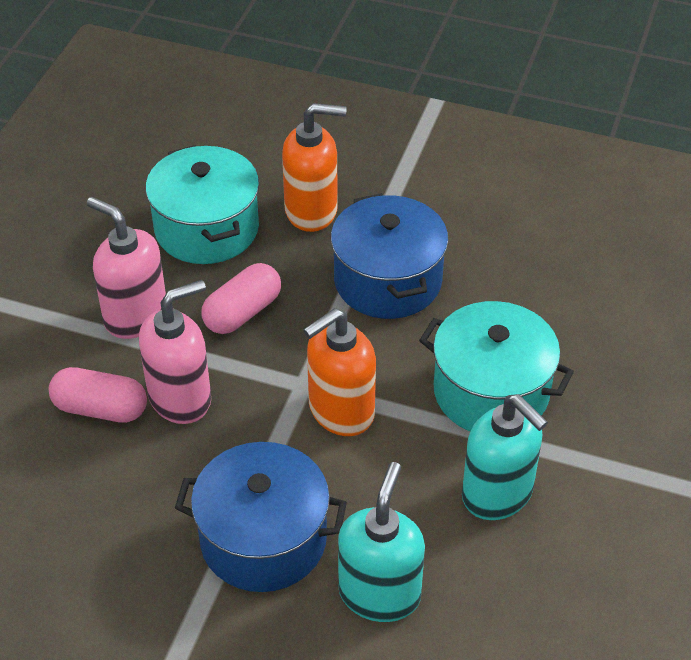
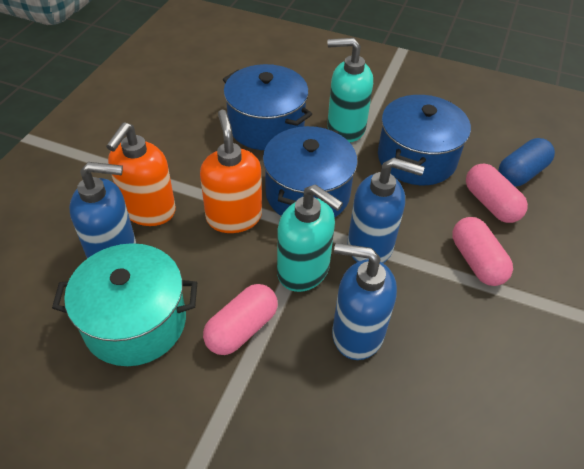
blue capsule: 0 -> 1
blue pot: 2 -> 3
blue soap dispenser: 0 -> 3
pink capsule: 2 -> 3
pink soap dispenser: 2 -> 0
turquoise pot: 2 -> 1

